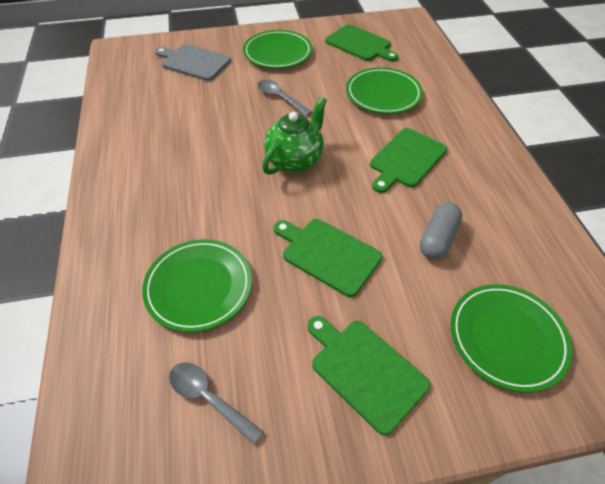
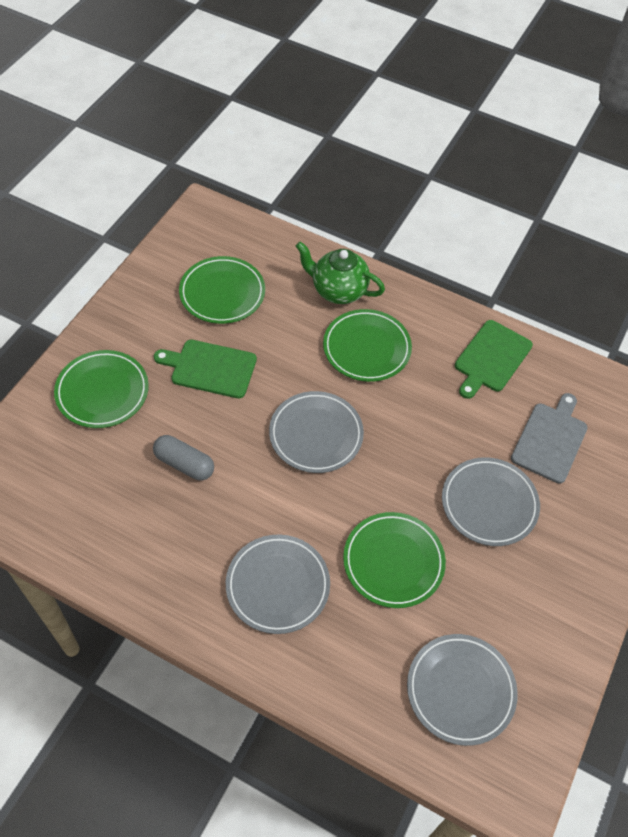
green cutting board: 4 -> 2
grey plate: 0 -> 4
grey spoon: 2 -> 0

